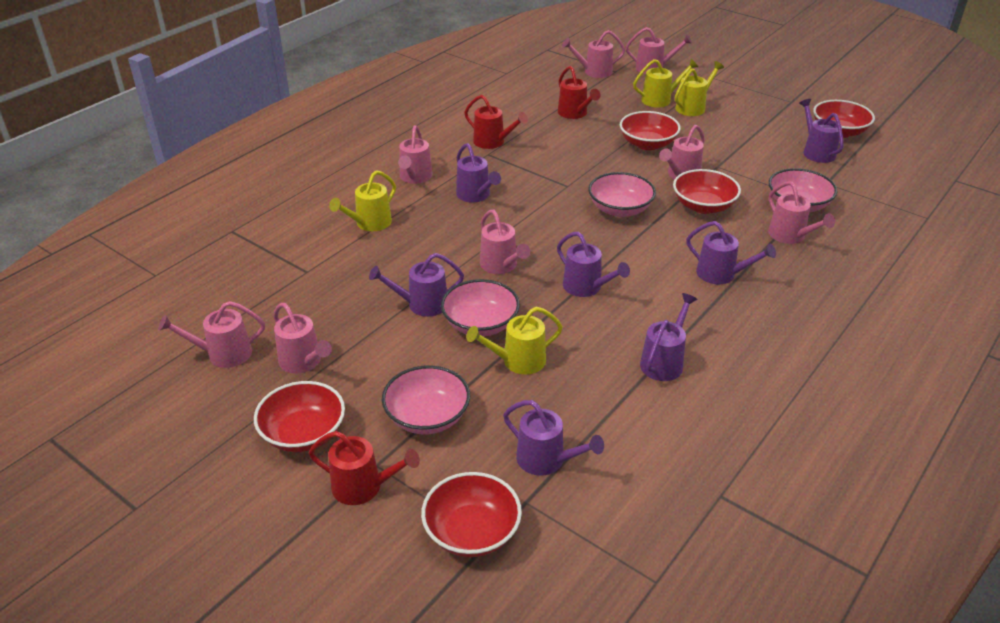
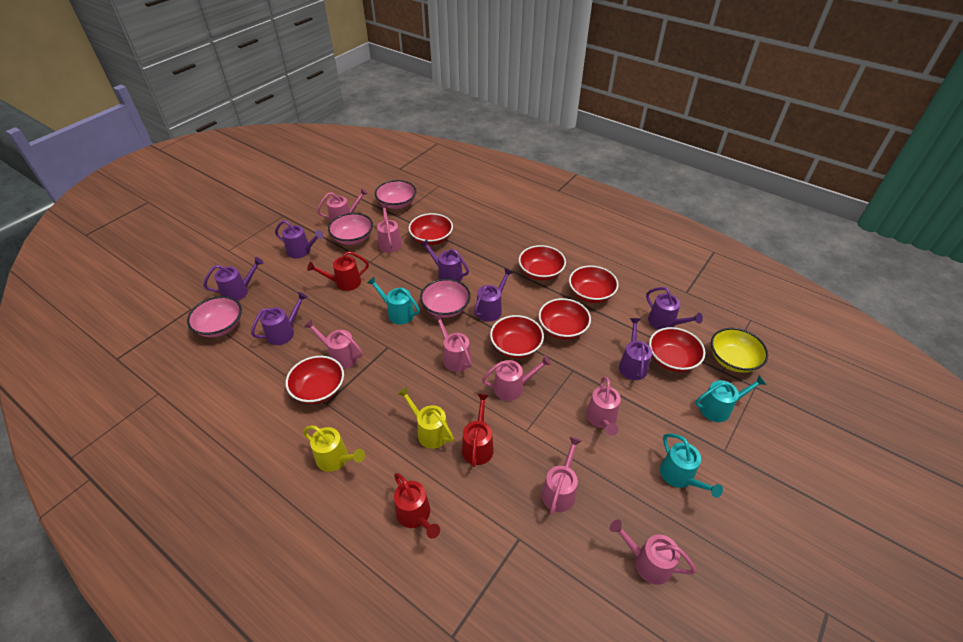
red bowl: 5 -> 7
turquoise watering can: 0 -> 3
yellow bowl: 0 -> 1
yellow watering can: 4 -> 2

